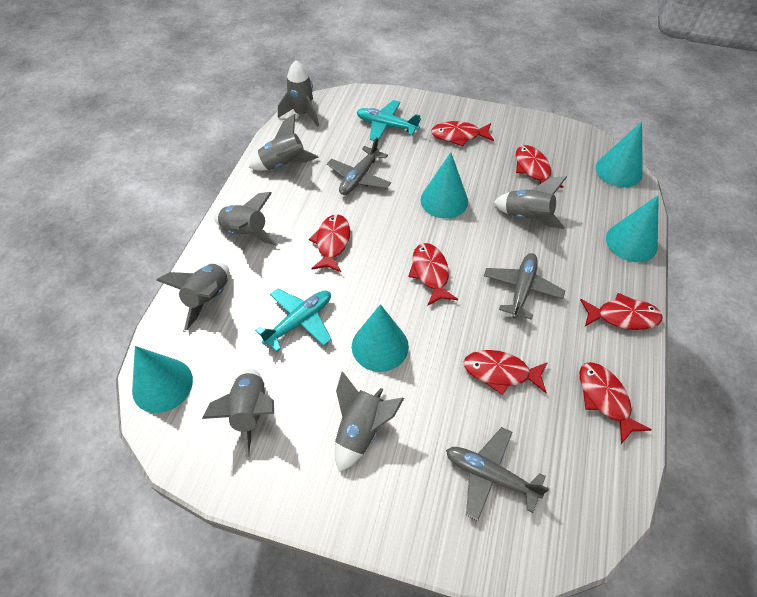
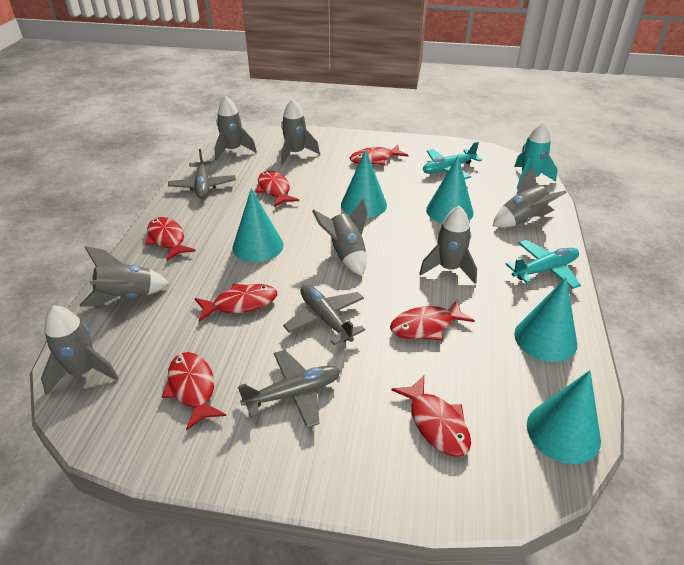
turquoise rocket: 0 -> 1

